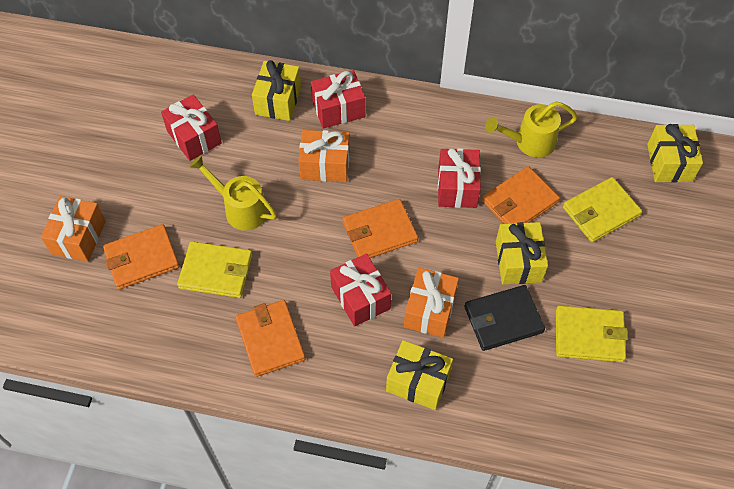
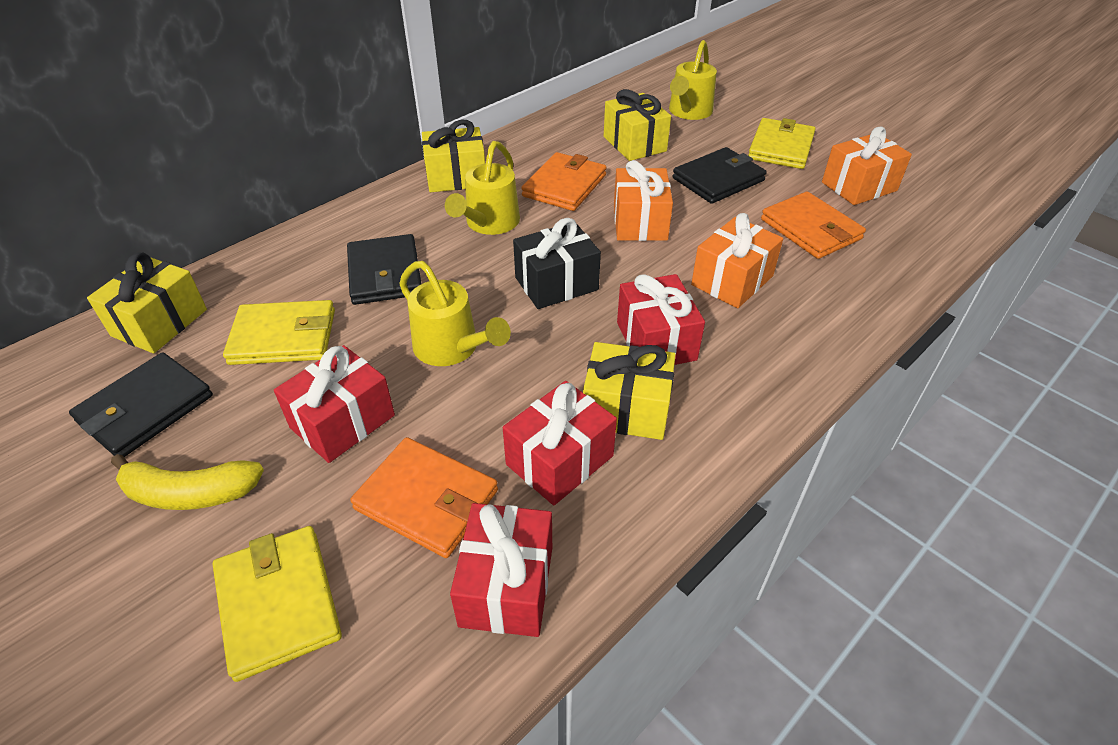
black gift: 0 -> 1
black wallet: 1 -> 3
orange wallet: 4 -> 3
yellow banana: 0 -> 1
yellow watering can: 2 -> 3

